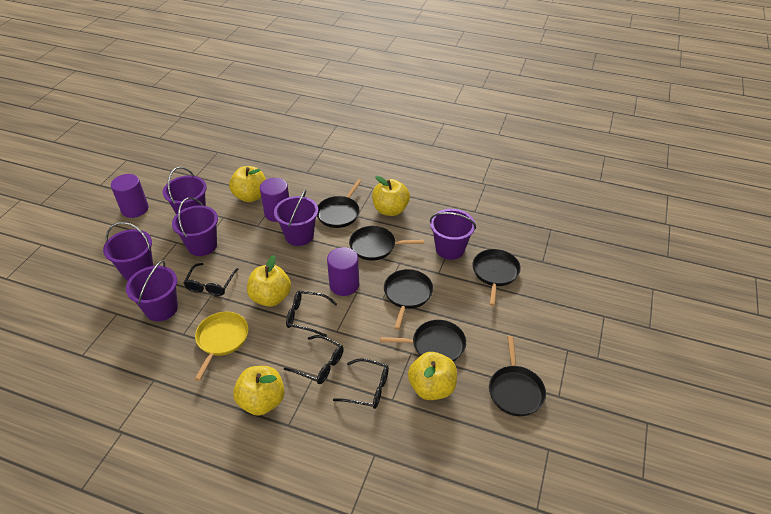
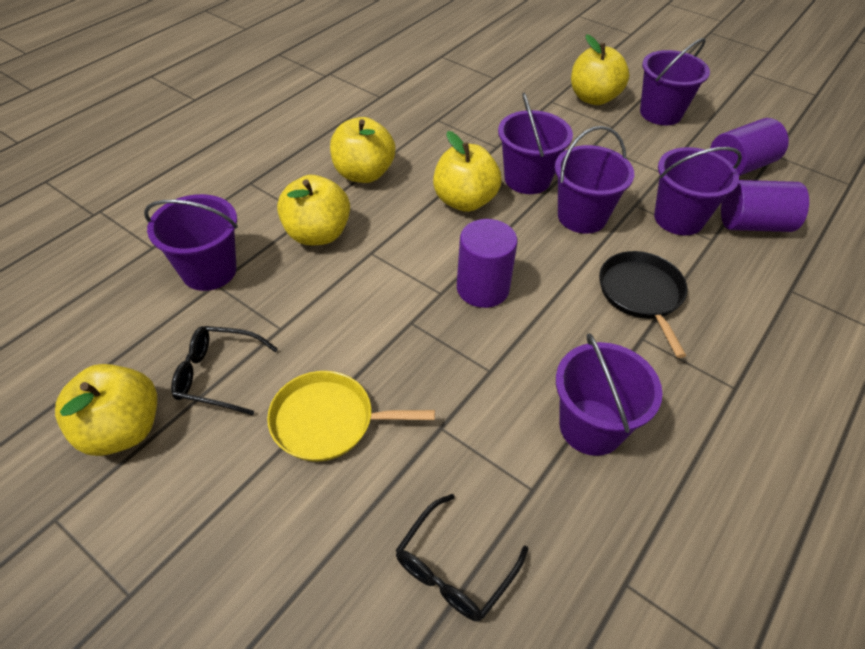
black glasses: 4 -> 2
black pan: 6 -> 1

